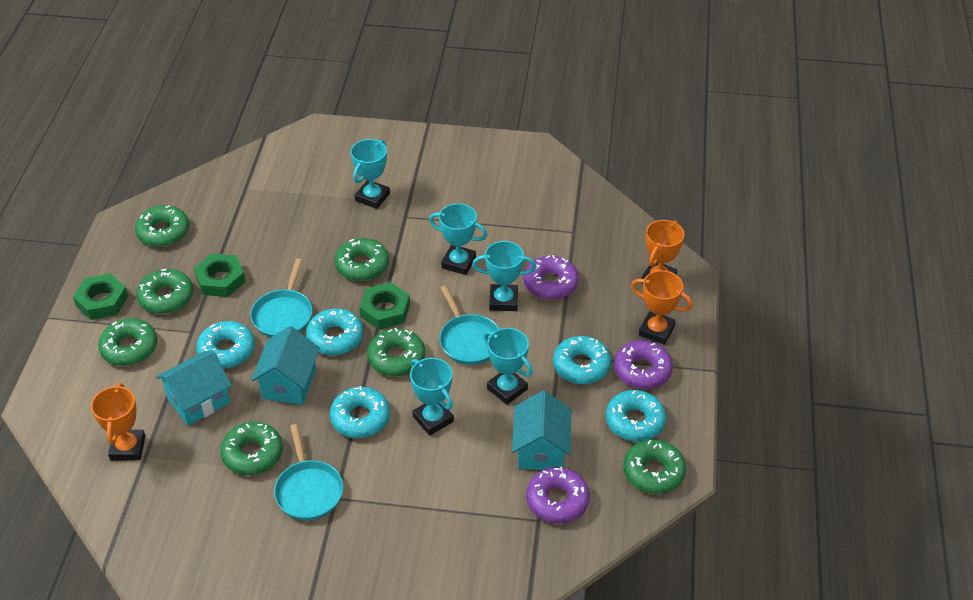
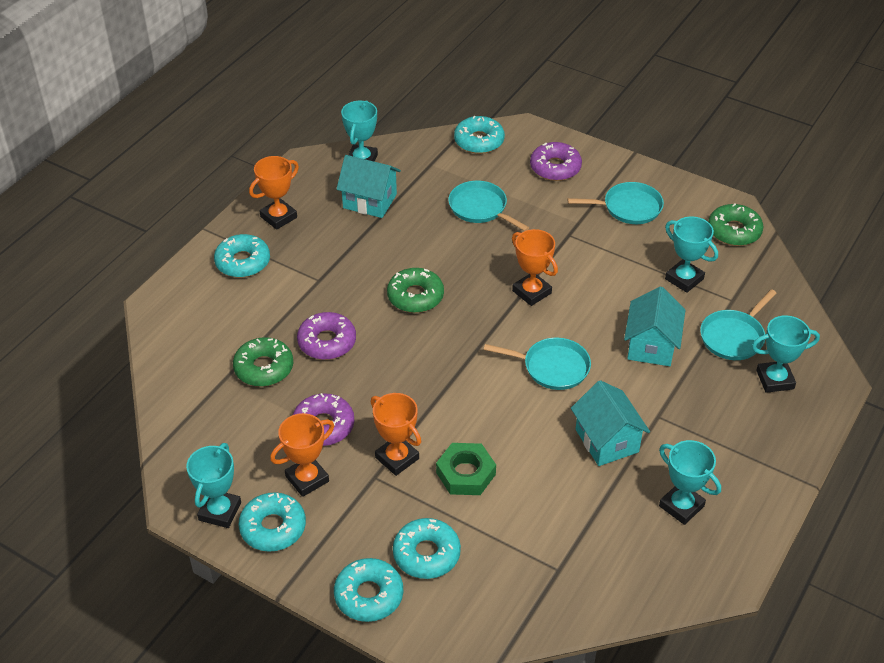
green donut: 7 -> 3
green nut: 3 -> 1
orange trophy: 3 -> 4
turquoise pan: 3 -> 4

